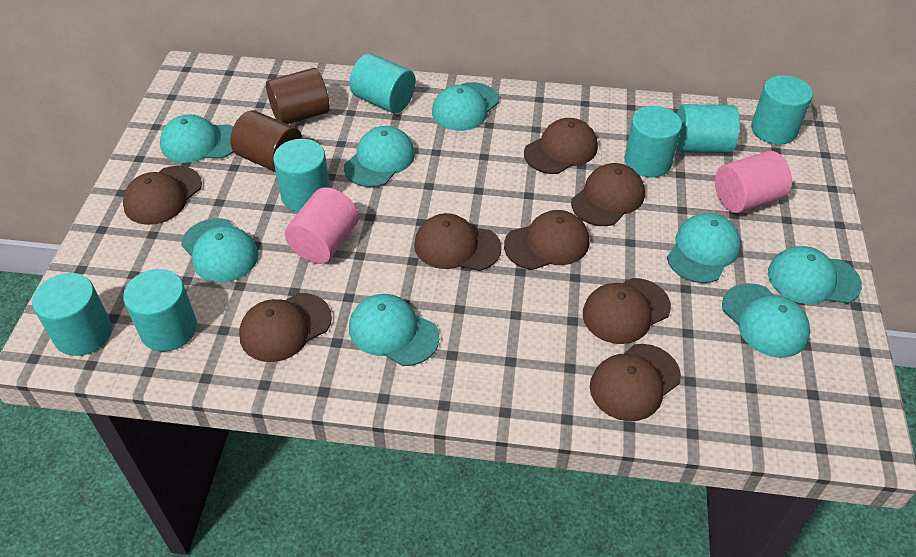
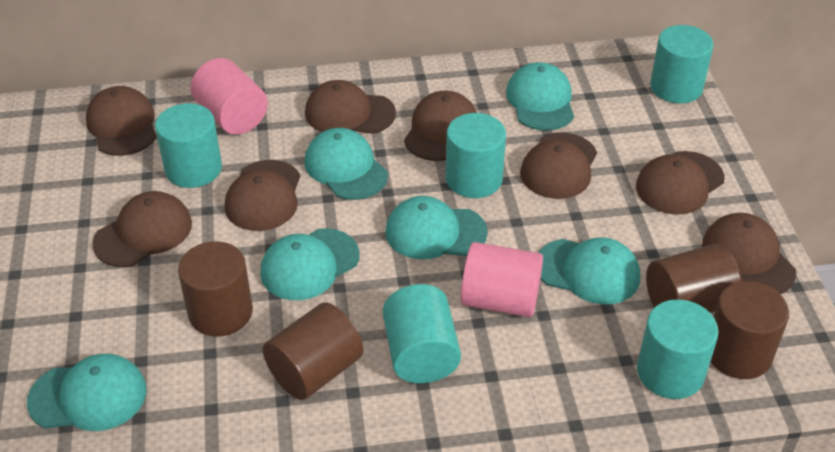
brown cylinder: 2 -> 4
turquoise cap: 8 -> 6
turquoise cylinder: 7 -> 5

